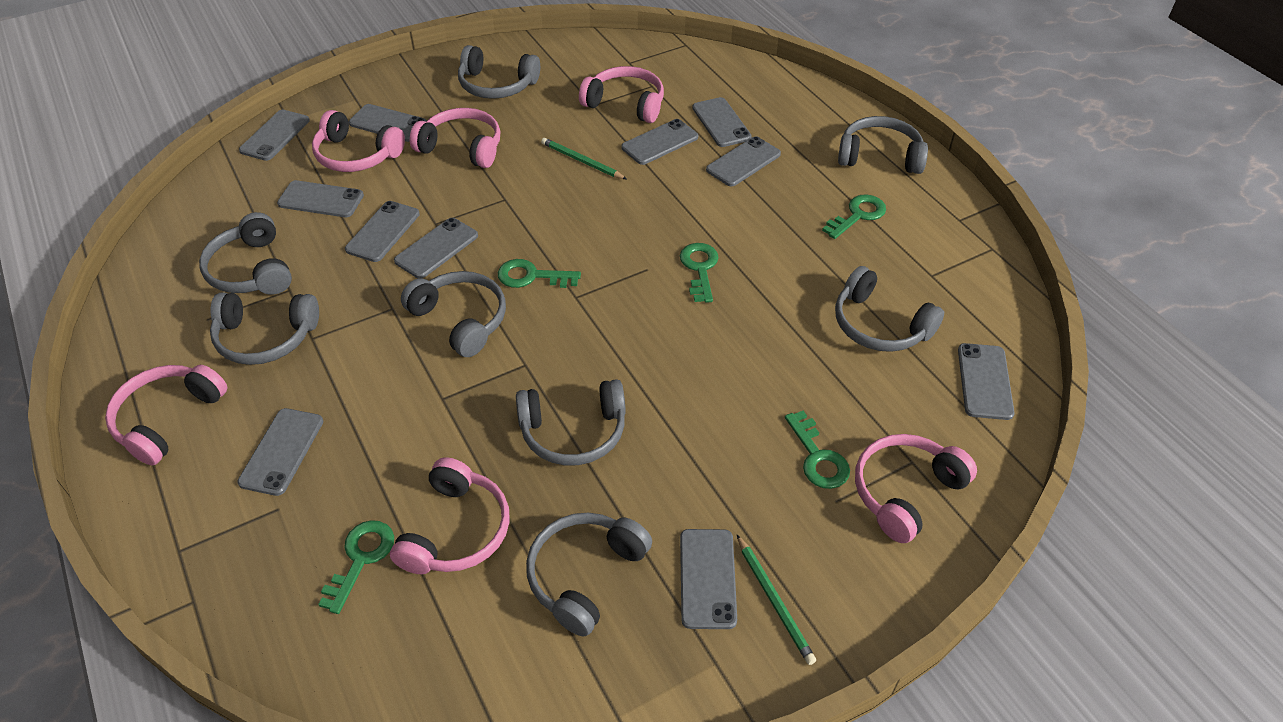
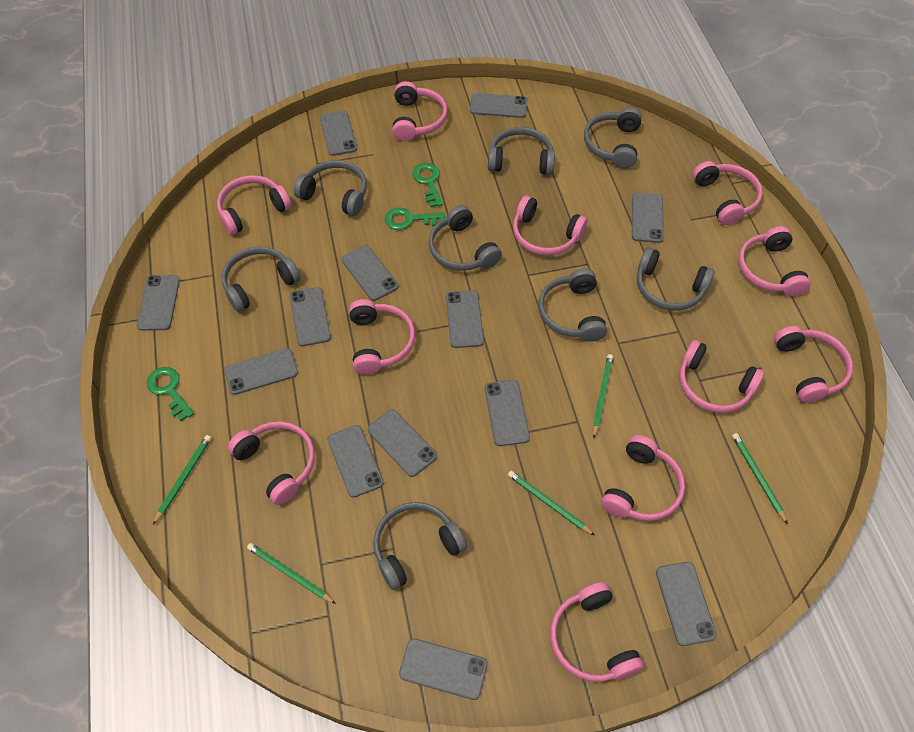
green key: 5 -> 3
green pencil: 2 -> 5
grey phone: 11 -> 13
pink headphones: 6 -> 11

